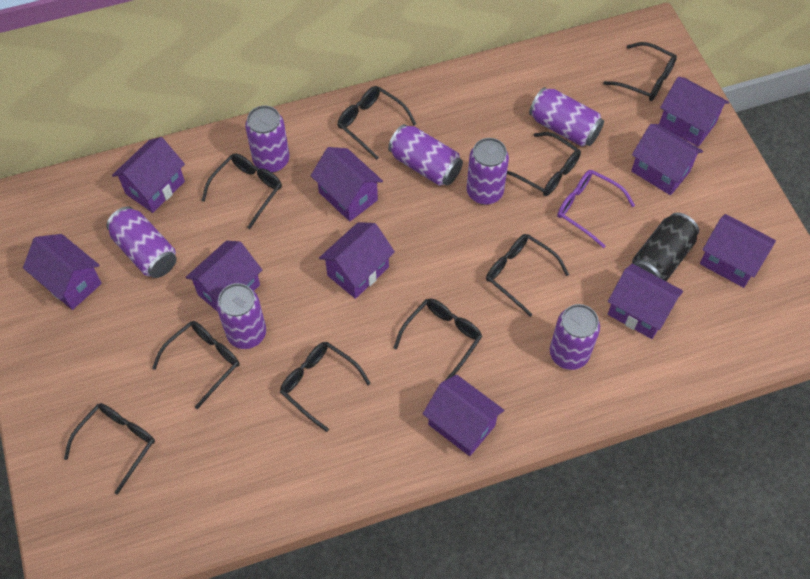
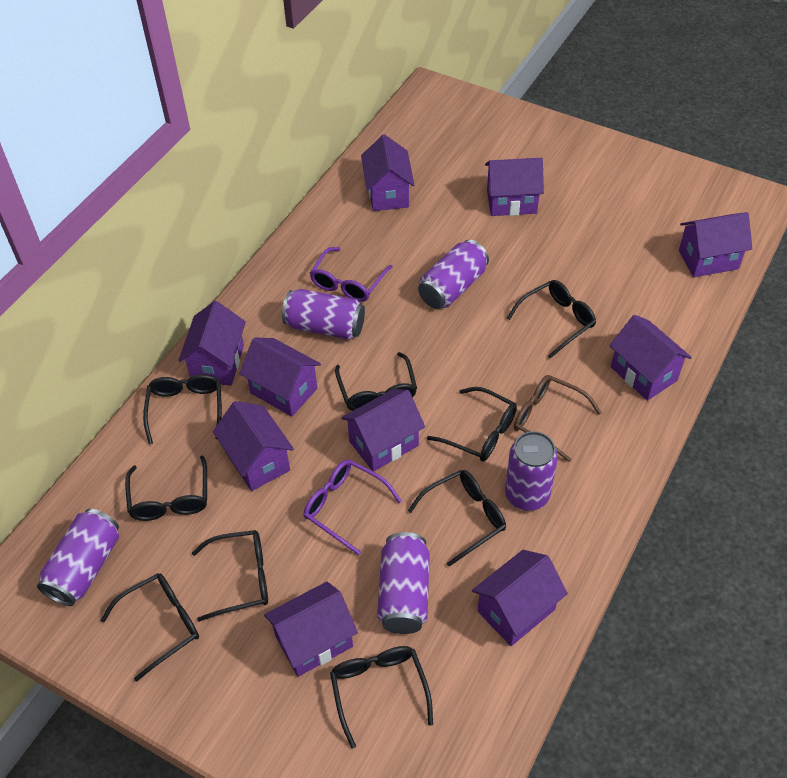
black can: 1 -> 0
brown glasses: 0 -> 1
purple can: 7 -> 5
purple glasses: 1 -> 2

